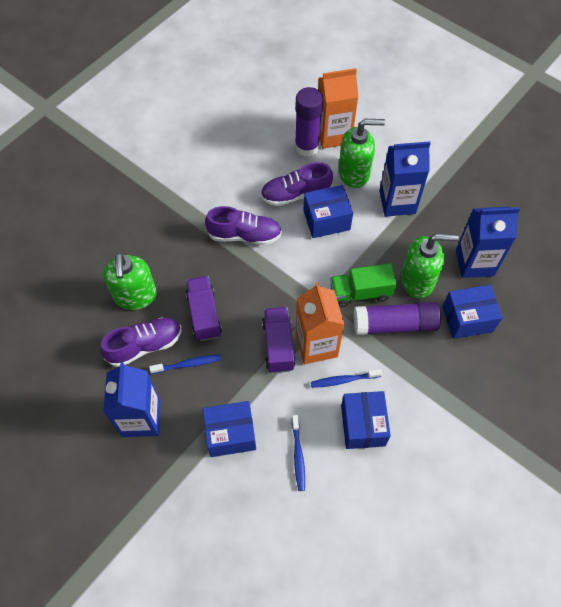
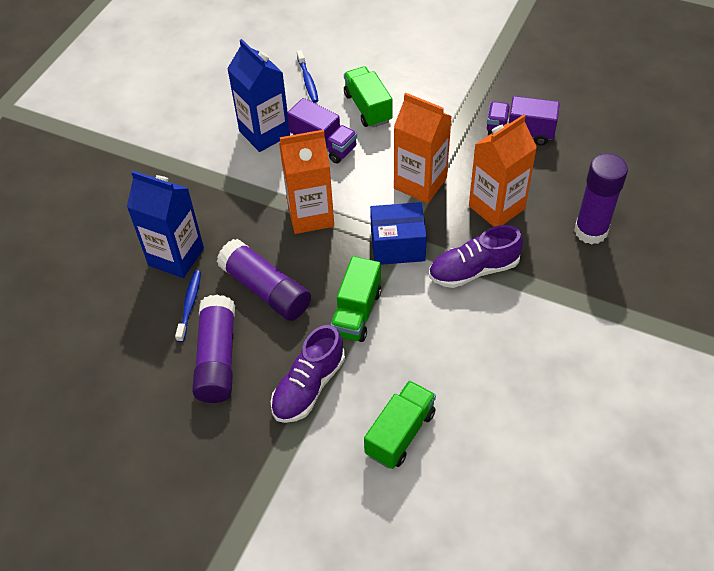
blue box: 4 -> 1
blue carton: 3 -> 2
blue toothbrush: 3 -> 2
green soap dispenser: 3 -> 0
green truck: 1 -> 3
orange carton: 2 -> 3
purple glue stick: 2 -> 3
purple shoe: 3 -> 2

